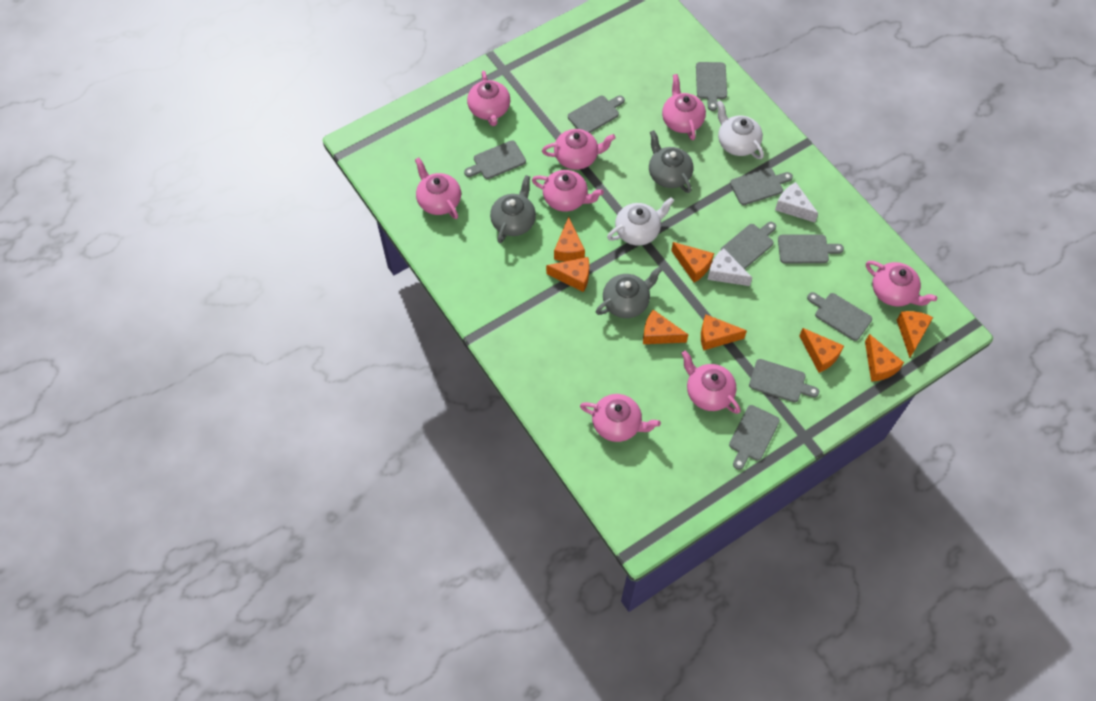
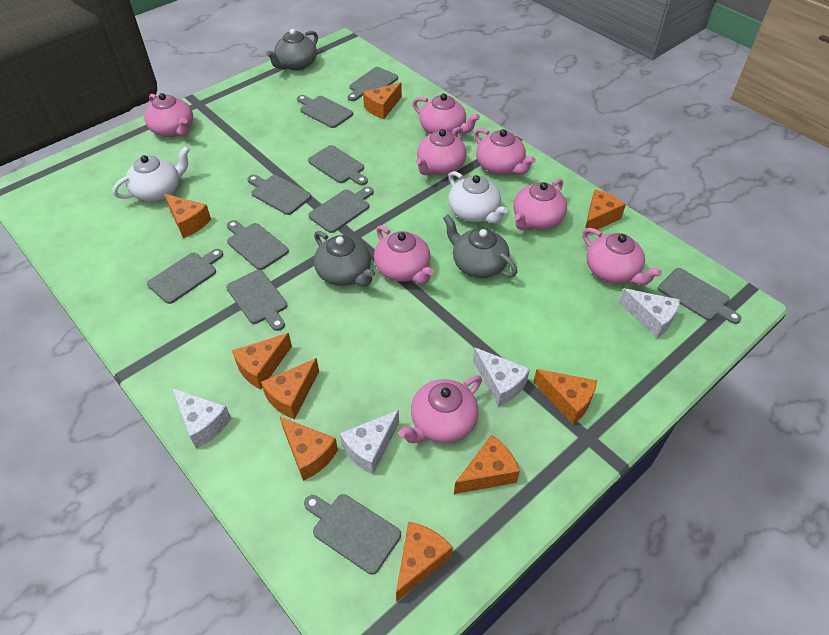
grey cutting board: 9 -> 10
orange cheese: 8 -> 9
white cheese: 2 -> 4

